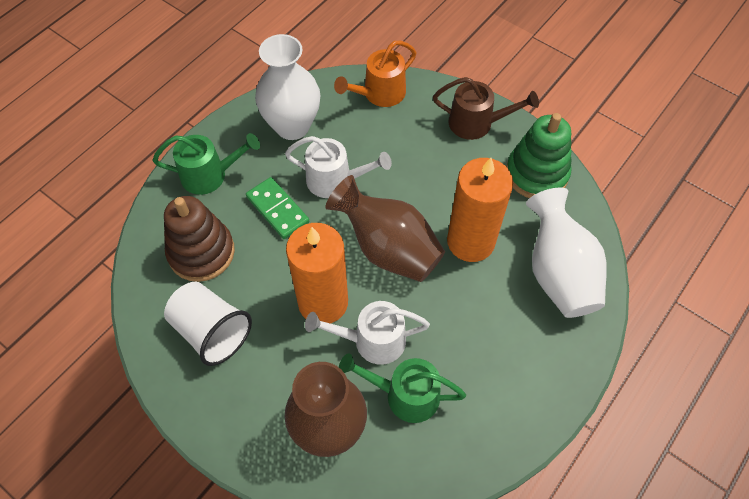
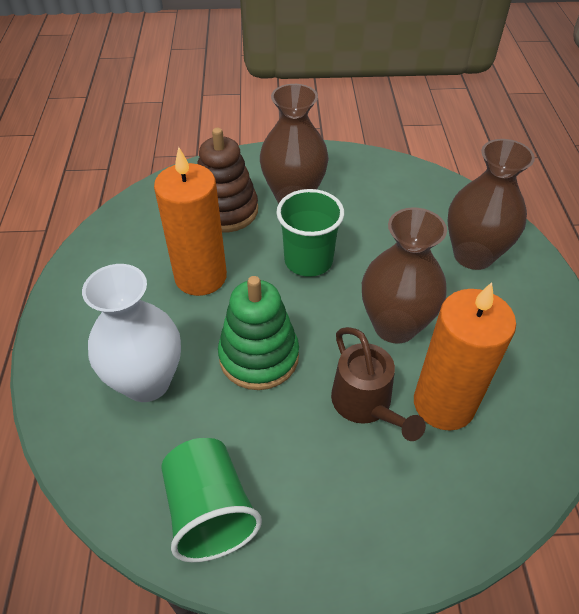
brown vase: 2 -> 3
green cup: 0 -> 2
green domino: 1 -> 0
green watering can: 2 -> 0
orange watering can: 1 -> 0
white cup: 1 -> 0
white vase: 2 -> 1
white watering can: 2 -> 0

